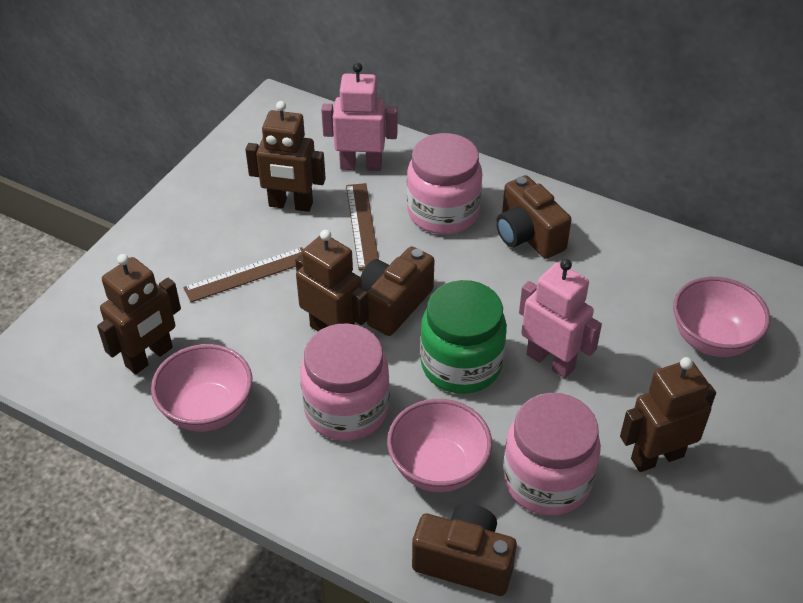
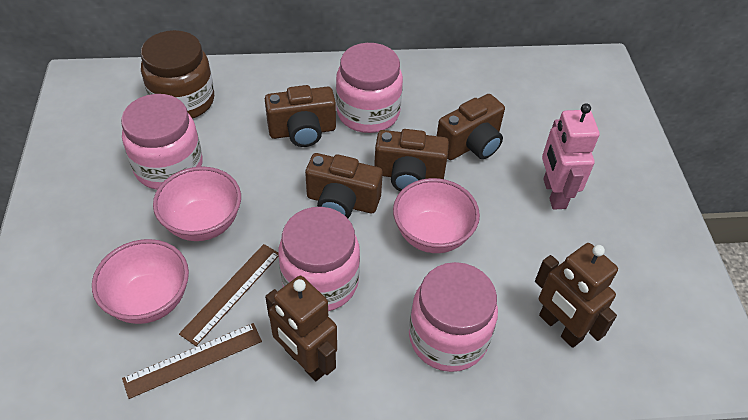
brown camera: 3 -> 4
brown jar: 0 -> 1
brown robot: 4 -> 2
green jar: 1 -> 0
pink jar: 3 -> 4
pink robot: 2 -> 1

